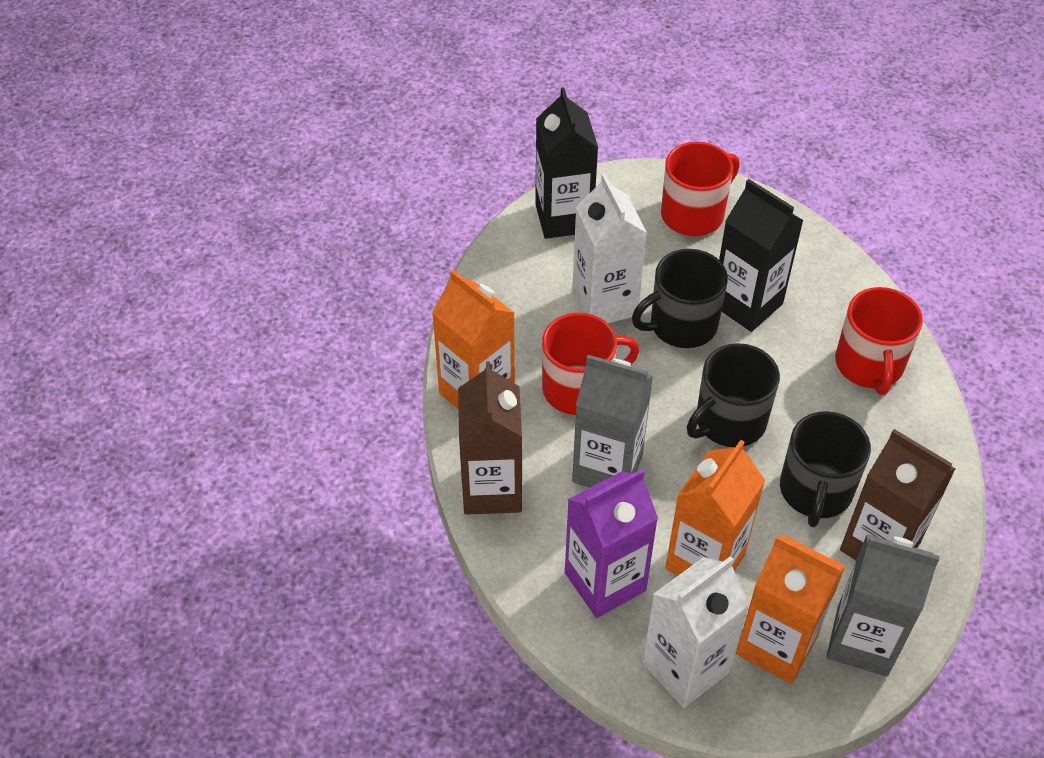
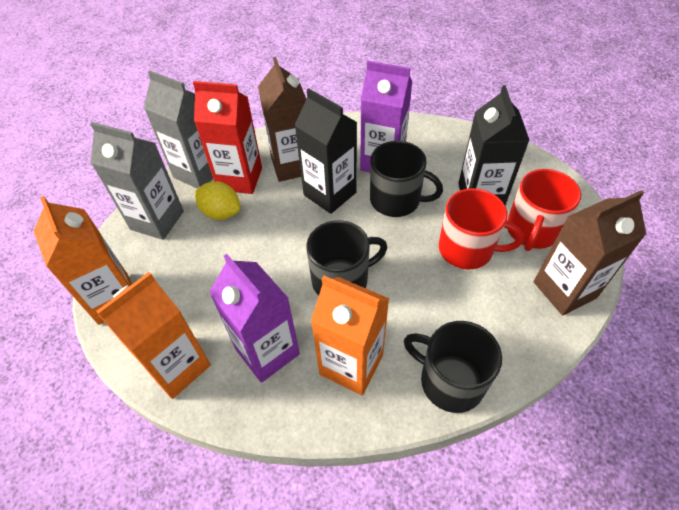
purple carton: 1 -> 2
red carton: 0 -> 1
red mug: 3 -> 2
white carton: 2 -> 0
yellow lemon: 0 -> 1

